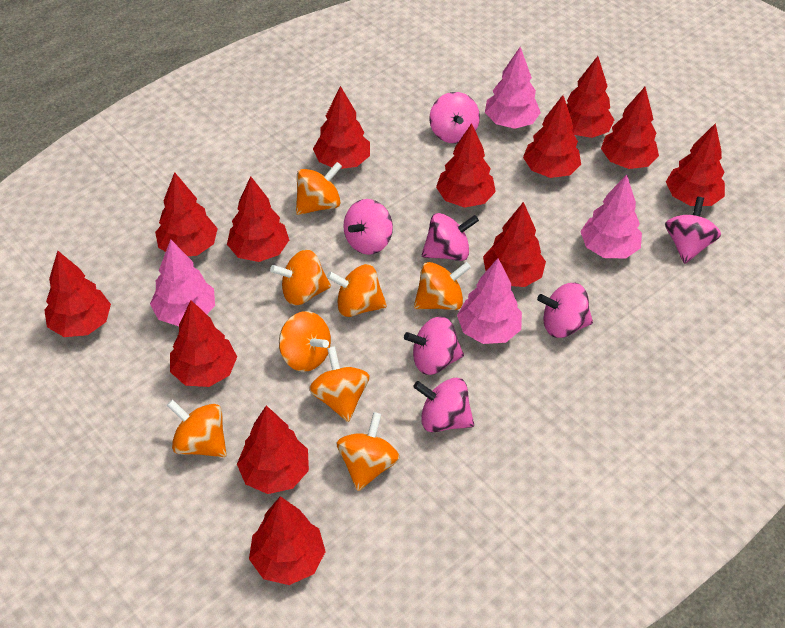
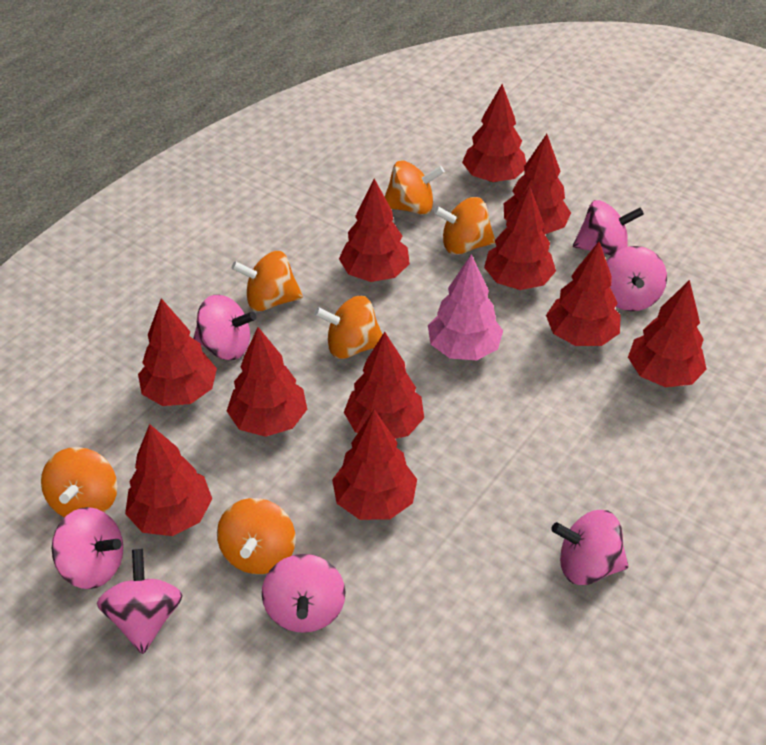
orange spinning top: 8 -> 6
pink tree: 4 -> 1
red tree: 13 -> 11

